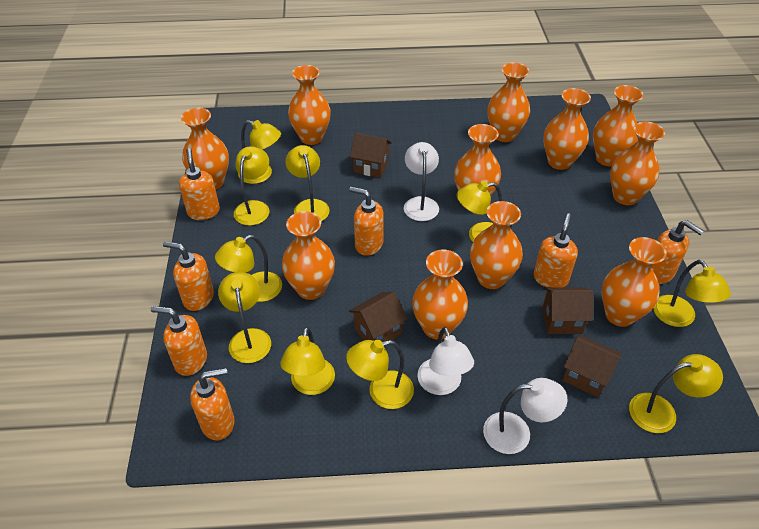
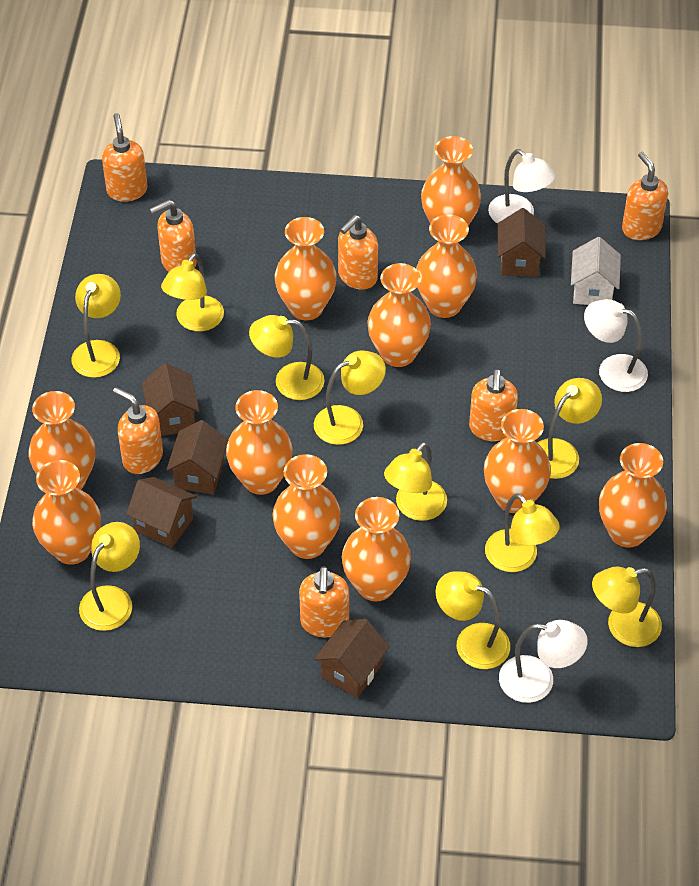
brown house: 4 -> 5
white house: 0 -> 1

